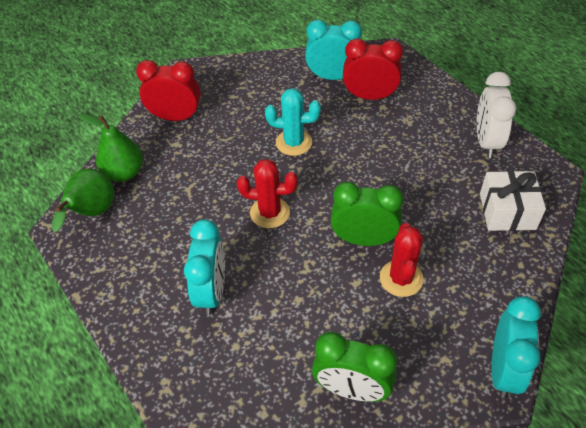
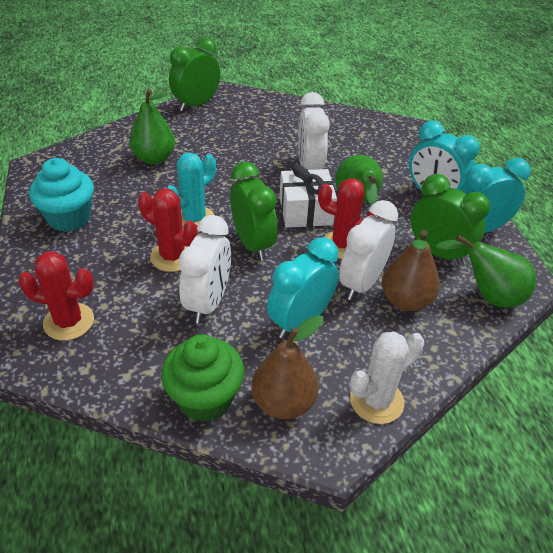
brown pear: 0 -> 2
green clock: 2 -> 3
green cupcake: 0 -> 1
green pear: 2 -> 3
red cactus: 2 -> 3
red clock: 2 -> 0
turquoise cupcake: 0 -> 1
white cactus: 0 -> 1
white clock: 1 -> 3

